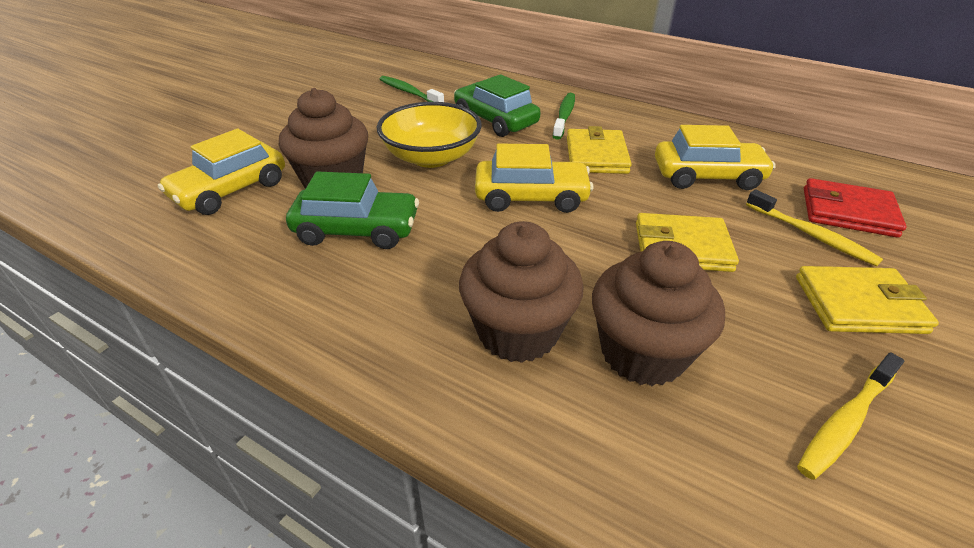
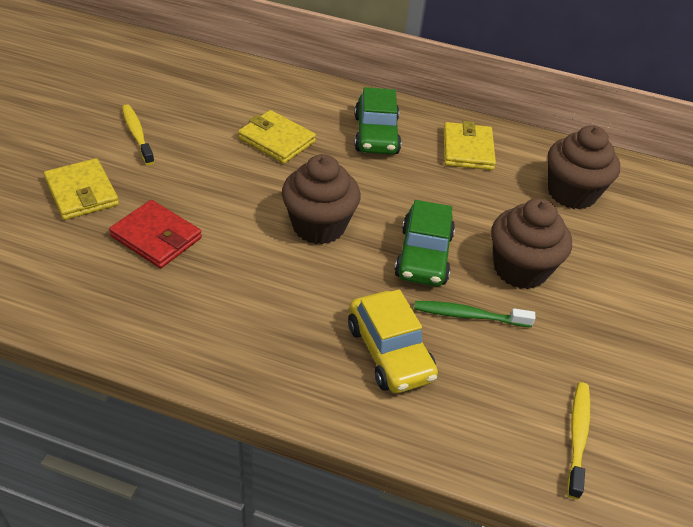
green toothbrush: 2 -> 1
yellow bowl: 1 -> 0
yellow car: 3 -> 1

